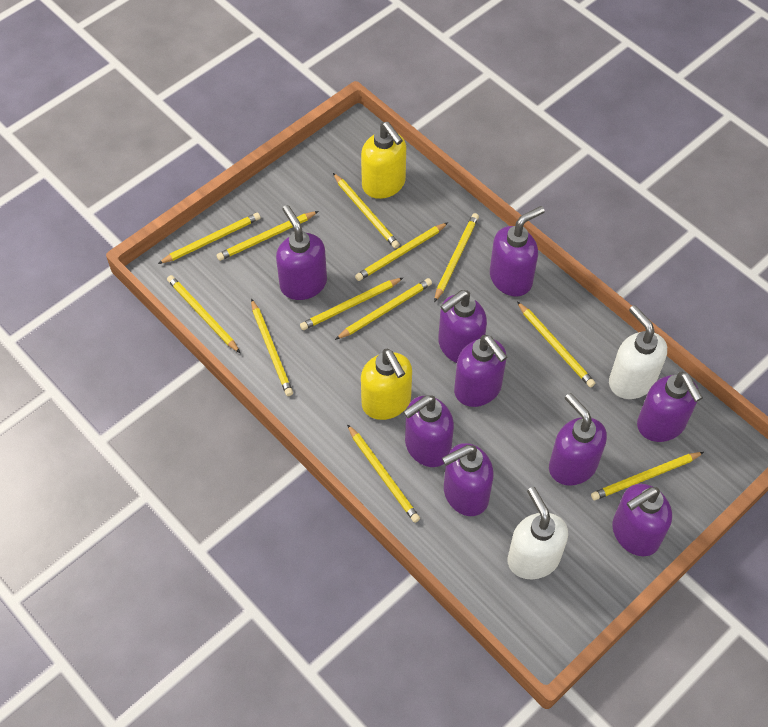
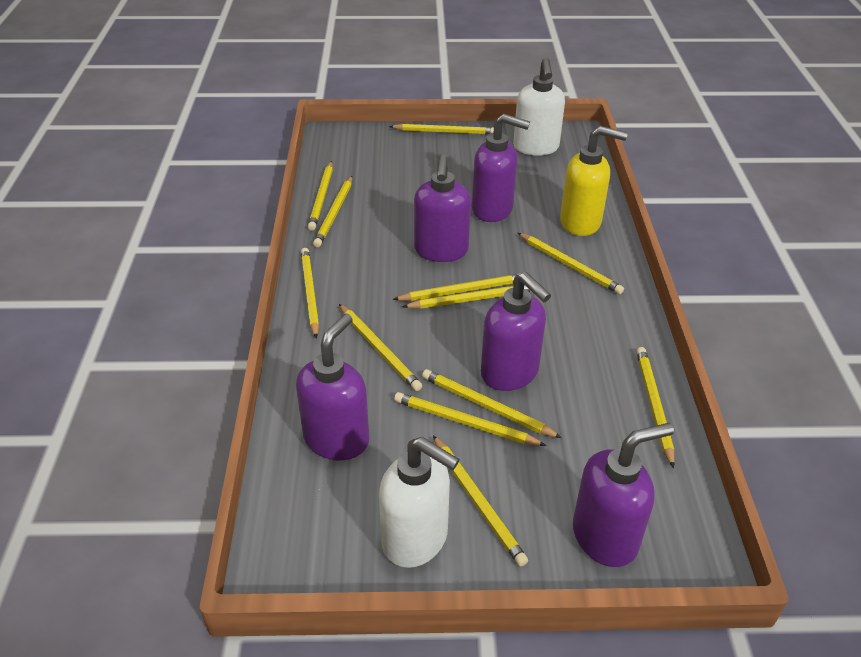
purple soap dispenser: 9 -> 5
yellow soap dispenser: 2 -> 1

